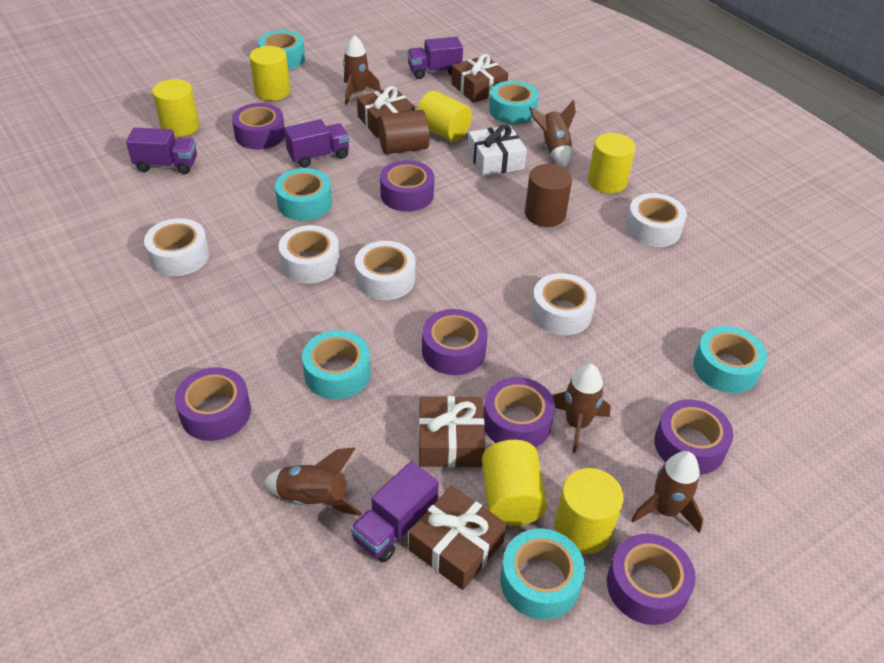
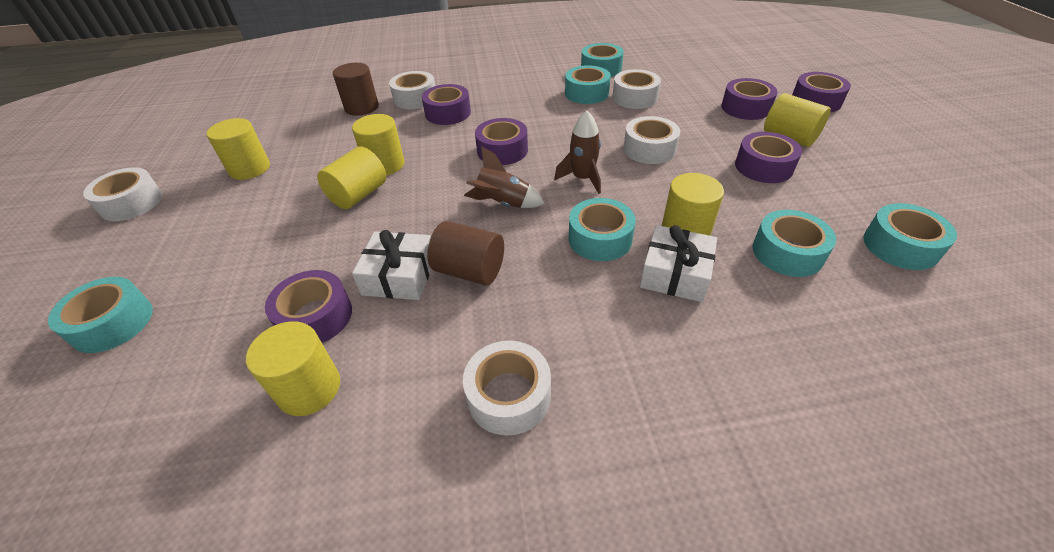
brown gift: 4 -> 0
brown rocket: 5 -> 2
purple tape: 7 -> 6
purple truck: 4 -> 0
white gift: 1 -> 2

